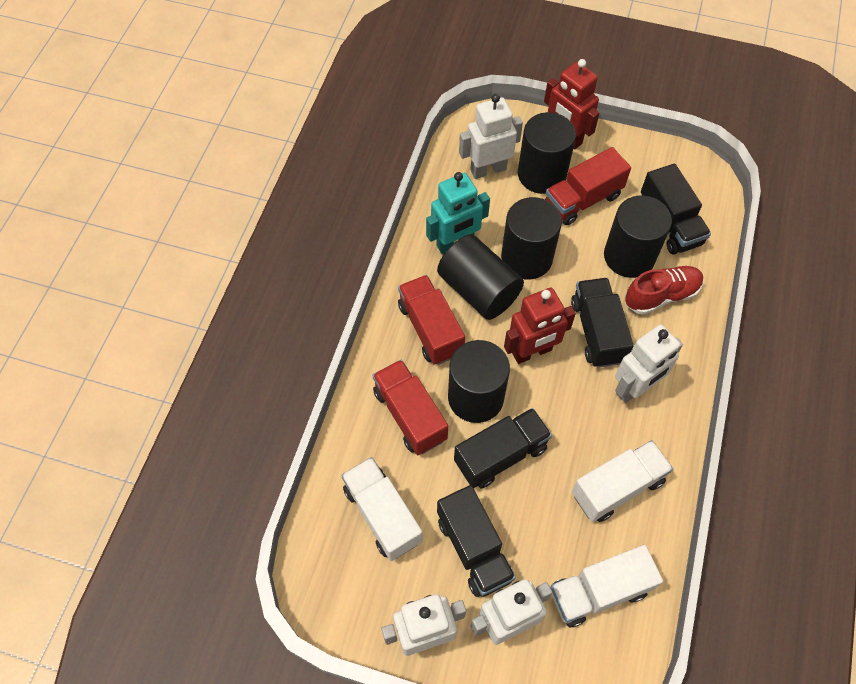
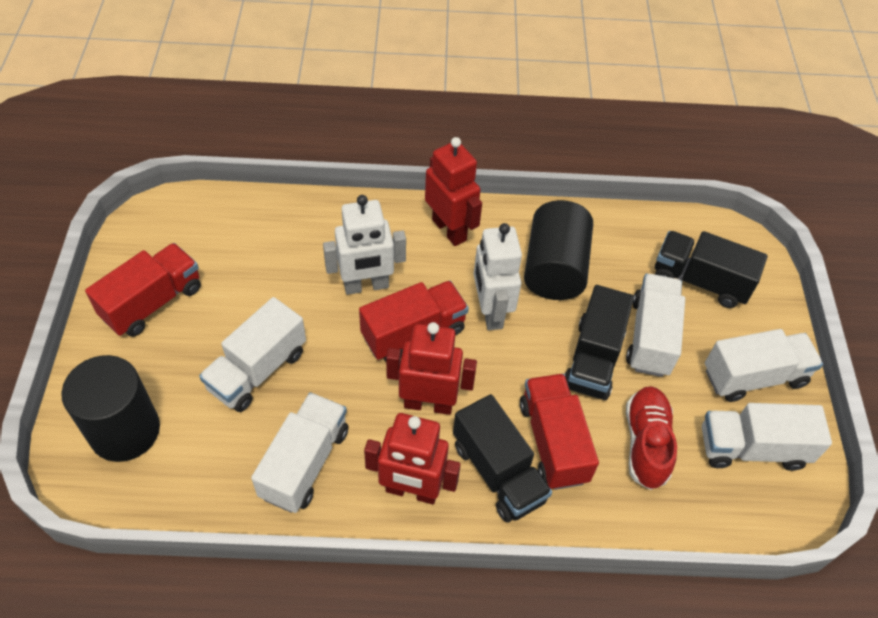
black cylinder: 5 -> 2
black truck: 4 -> 3
red robot: 2 -> 3
turquoise robot: 1 -> 0
white robot: 4 -> 2
white truck: 3 -> 5

